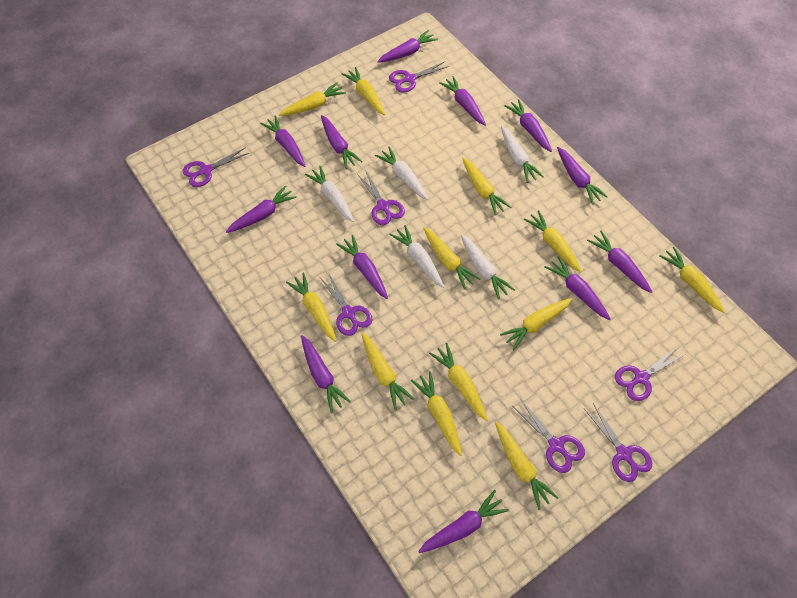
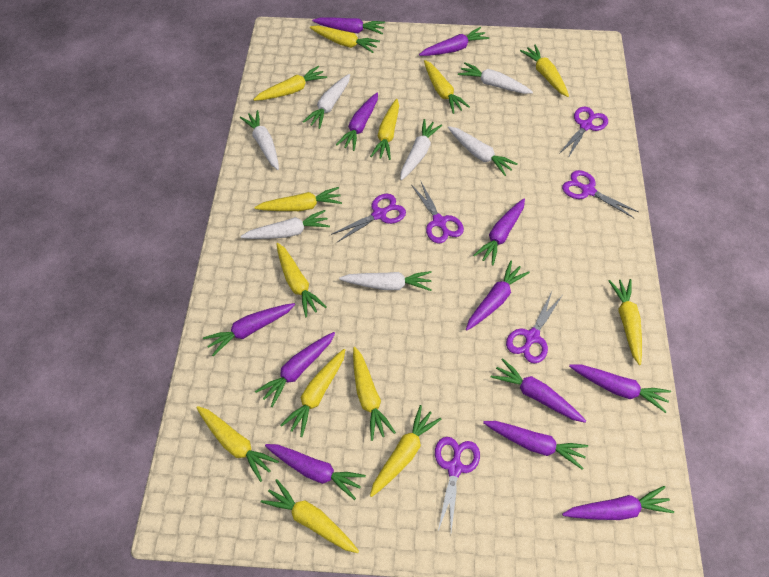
purple scissors: 7 -> 6
white carrot: 5 -> 7
yellow carrot: 12 -> 13

